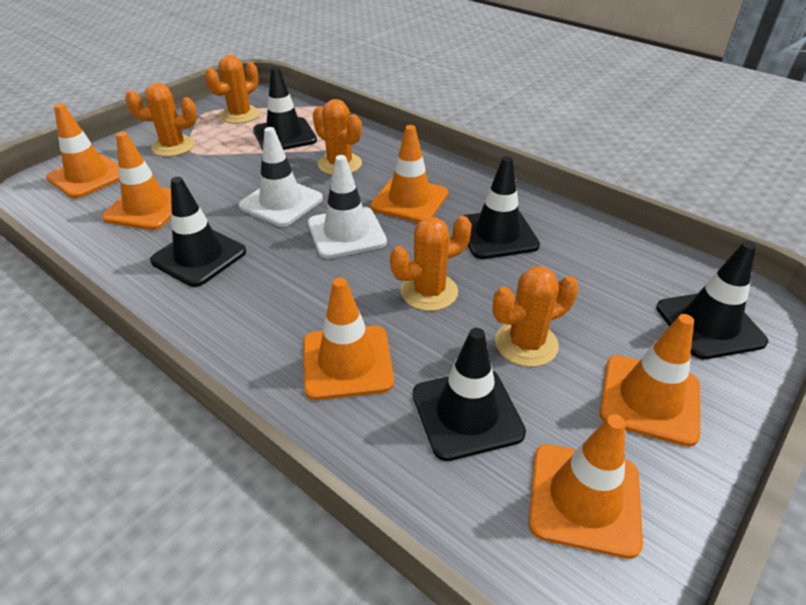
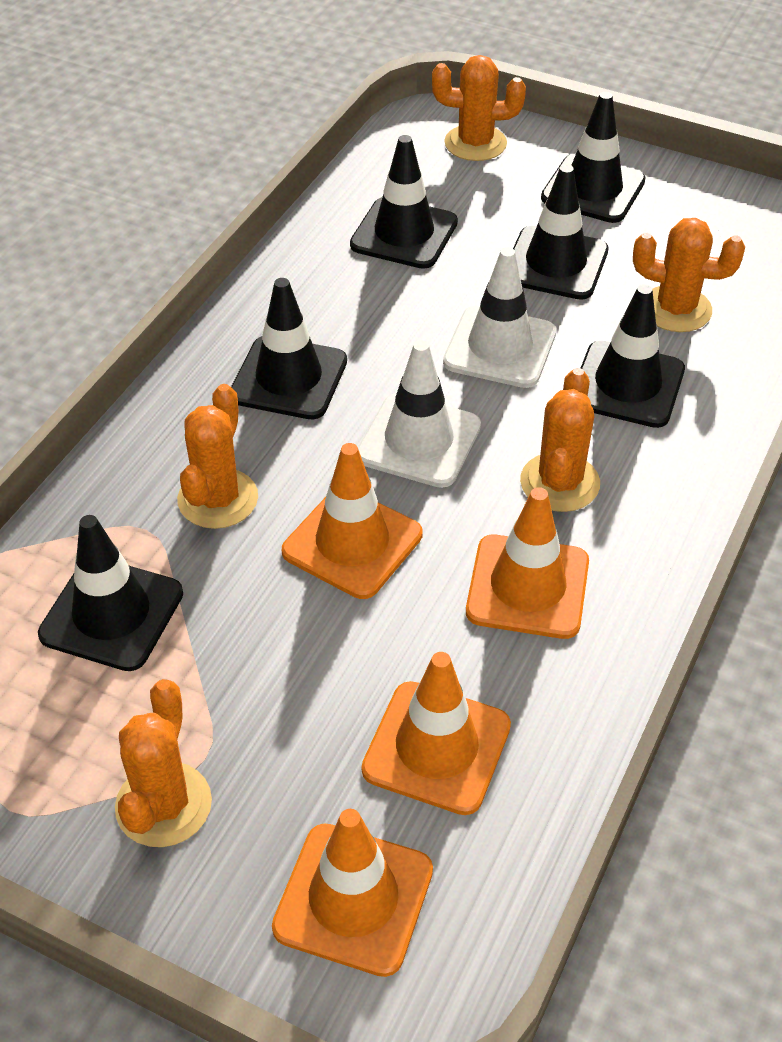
black traffic cone: 5 -> 6
orange traffic cone: 6 -> 4

